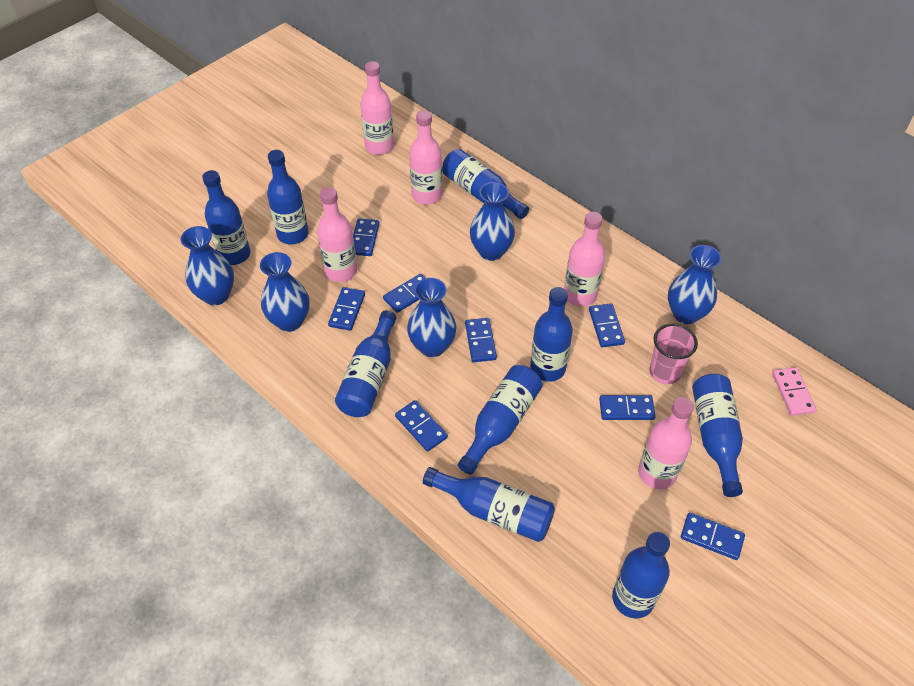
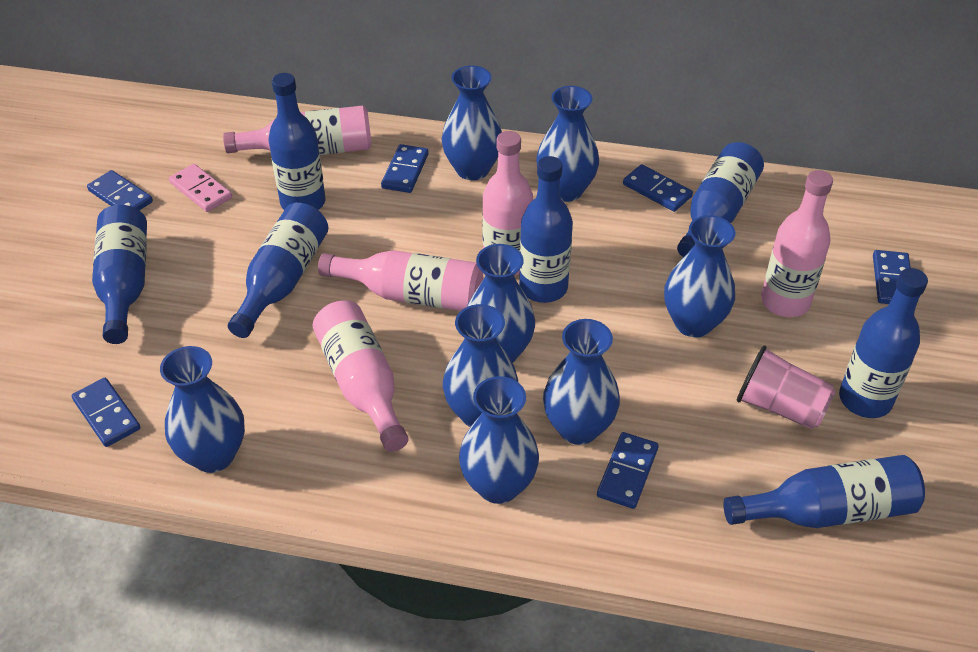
blue bottle: 9 -> 7
blue domino: 8 -> 6
blue vase: 5 -> 8

